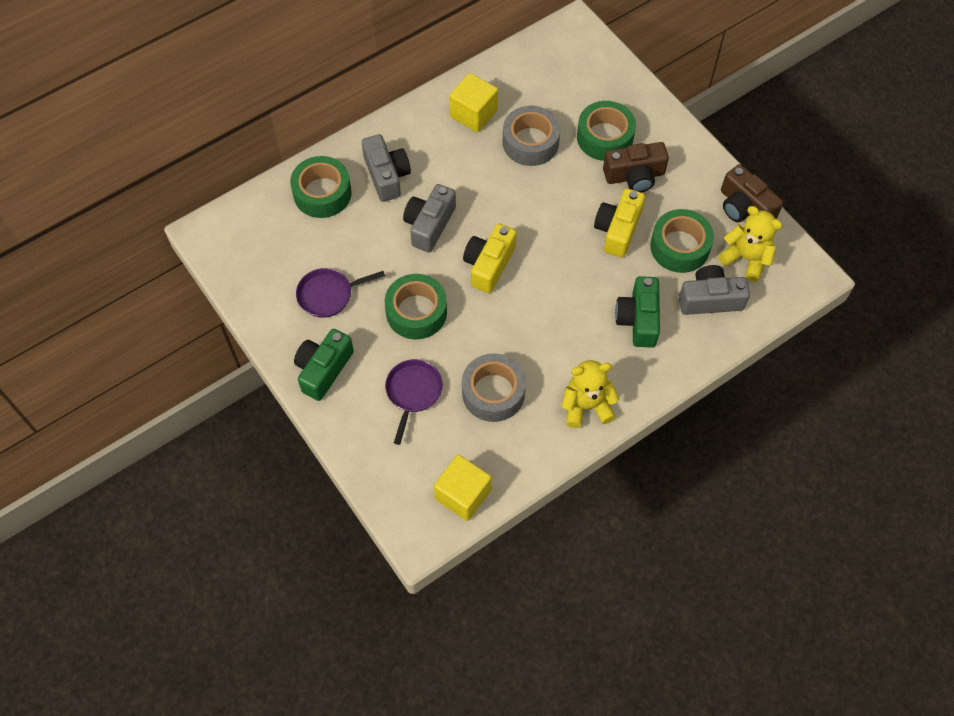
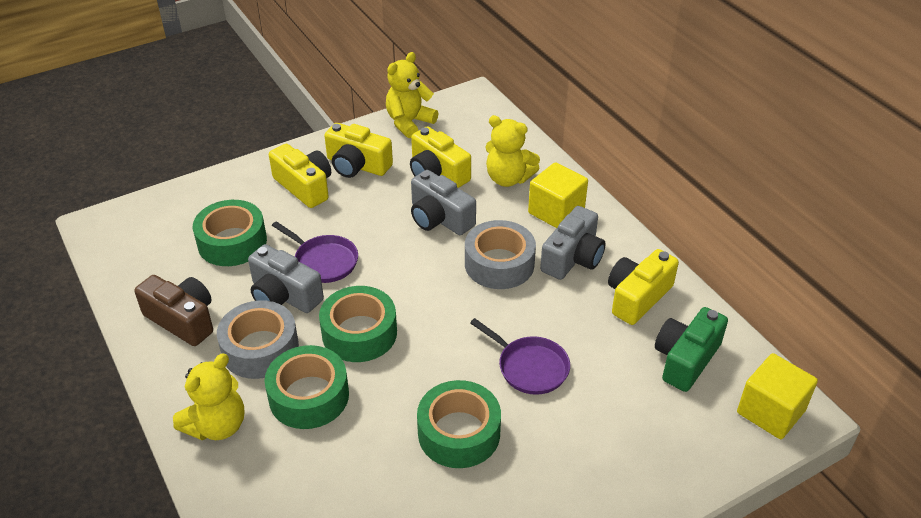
brown camera: 2 -> 1
green camera: 2 -> 1
yellow camera: 2 -> 4
yellow teddy bear: 2 -> 3

